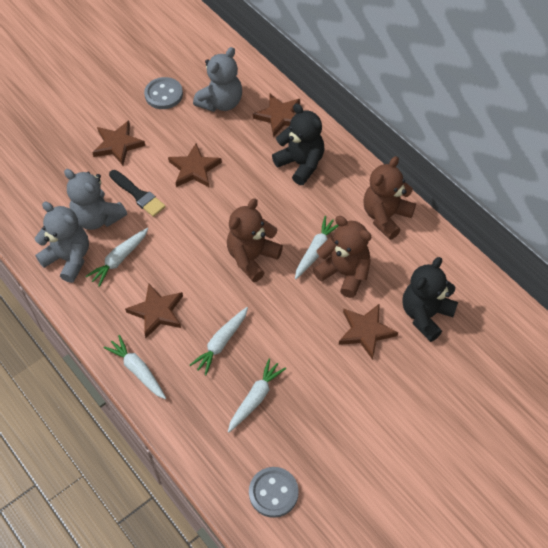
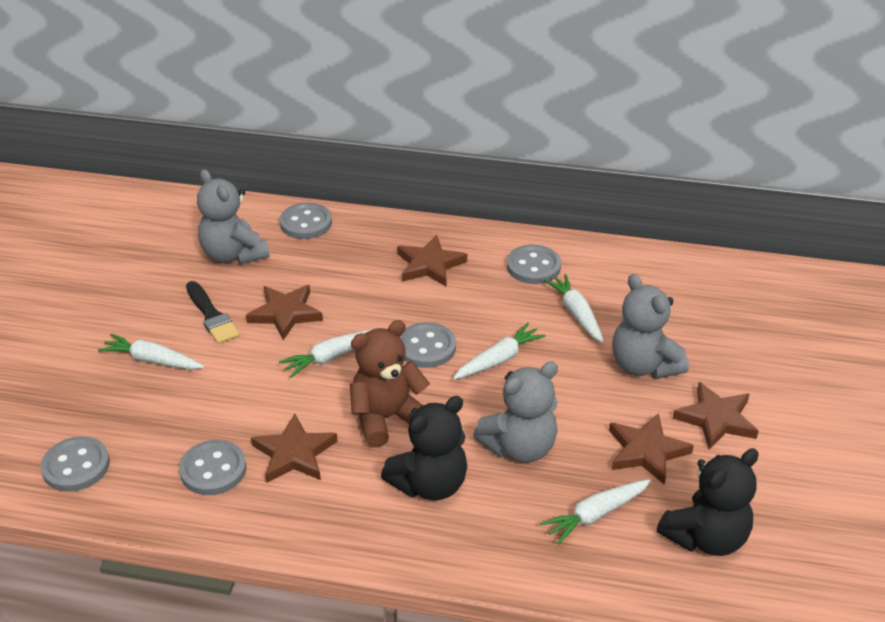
brown teddy bear: 3 -> 1
grey button: 2 -> 5

